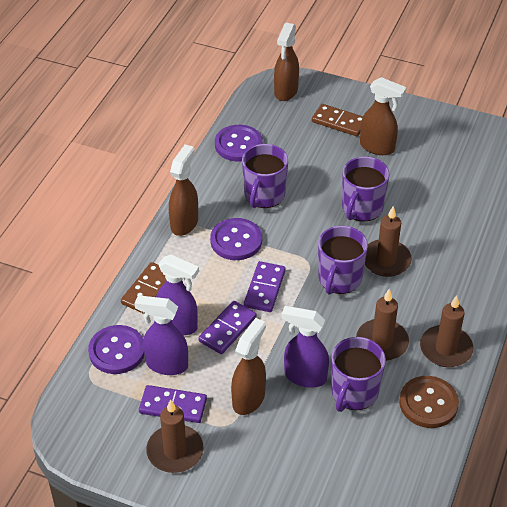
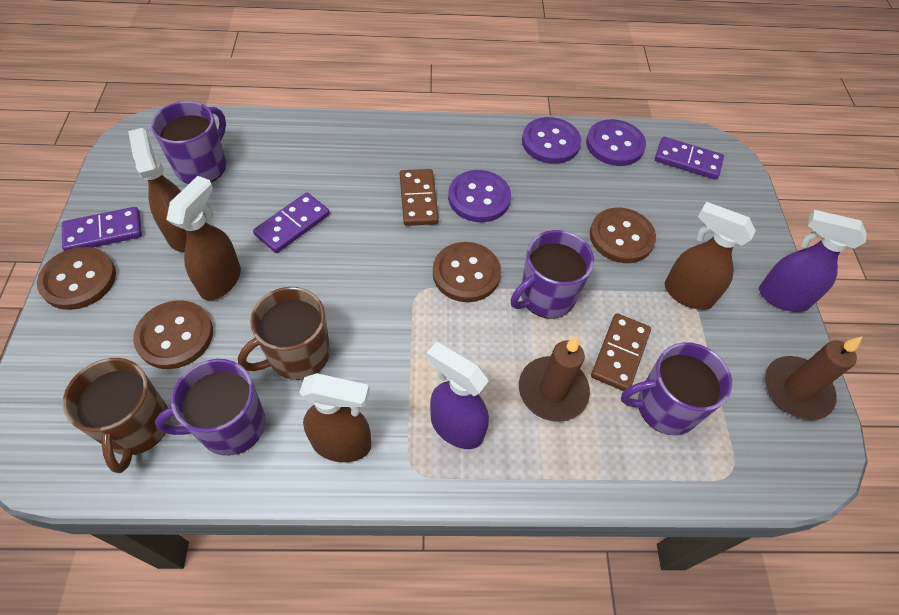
brown button: 1 -> 4
brown candle: 4 -> 2
brown mug: 0 -> 2
purple spray bottle: 3 -> 2

